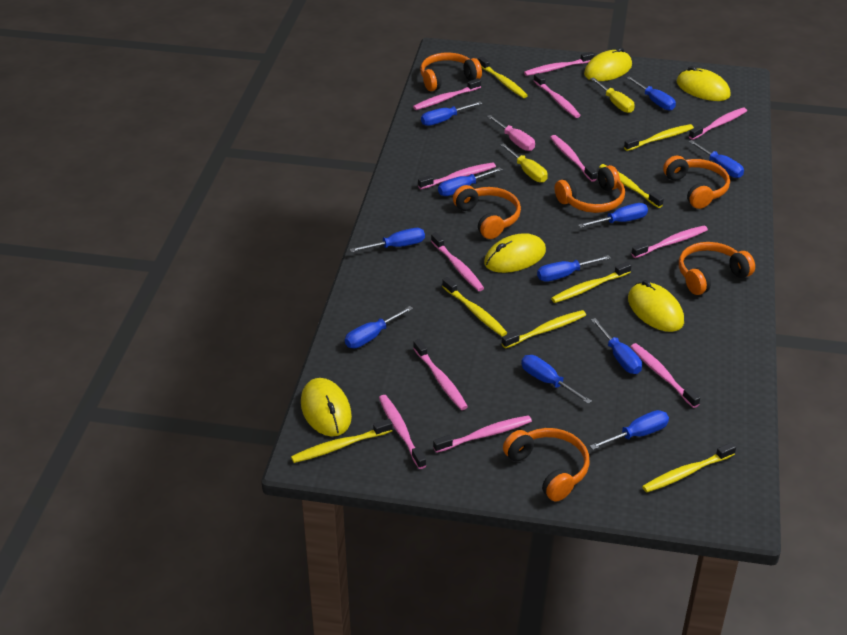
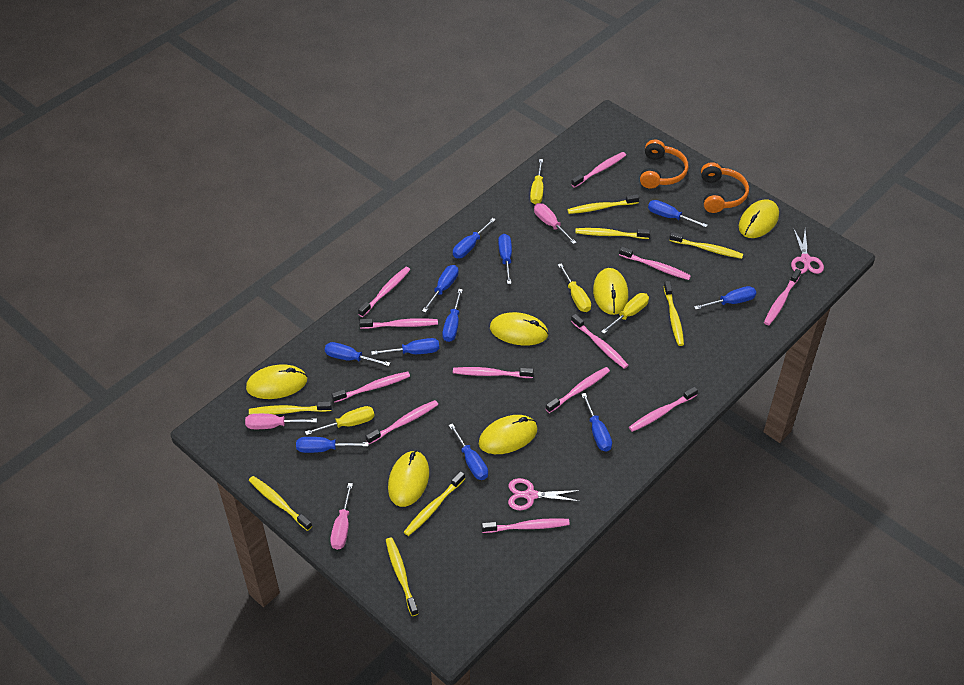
orange headphones: 6 -> 2
pink scissors: 0 -> 2
pink screwdriver: 1 -> 3
yellow mouse: 5 -> 6
yellow screwdriver: 2 -> 4

